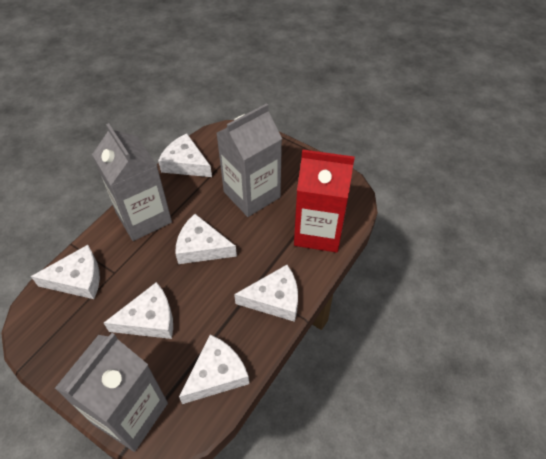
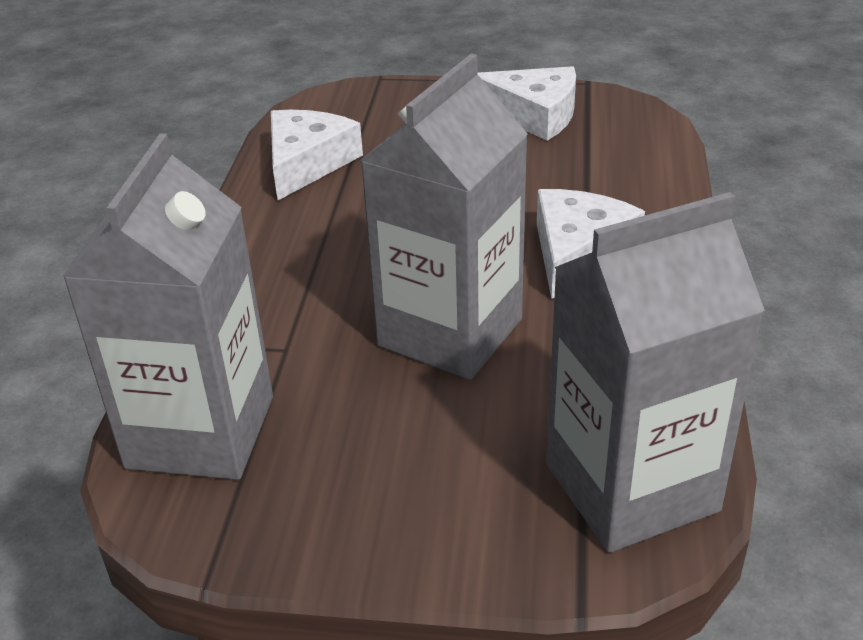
red carton: 1 -> 0
white cheese: 6 -> 3

